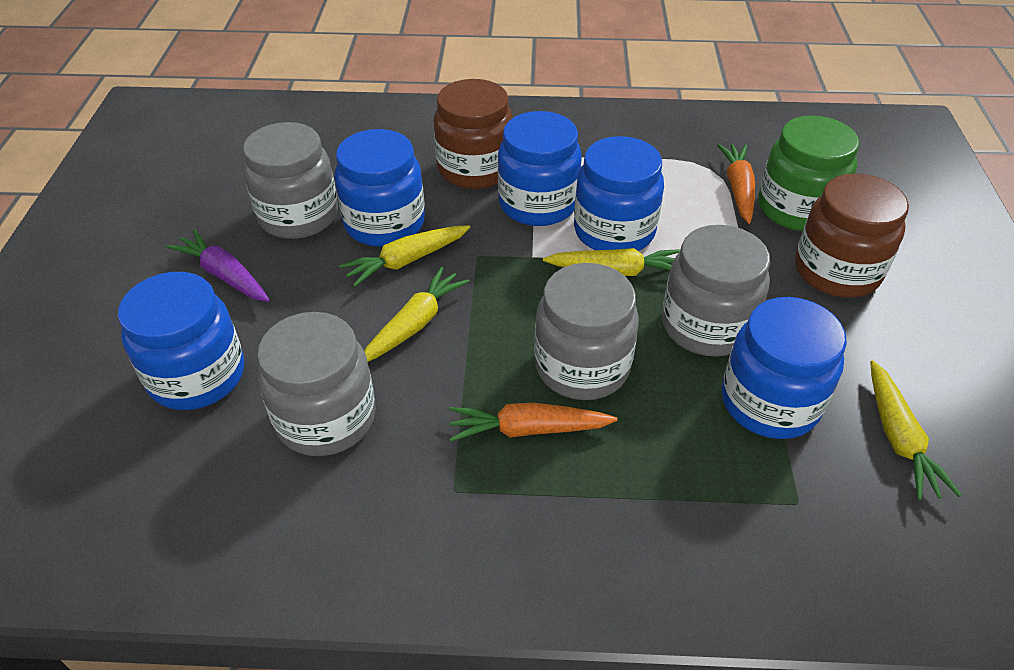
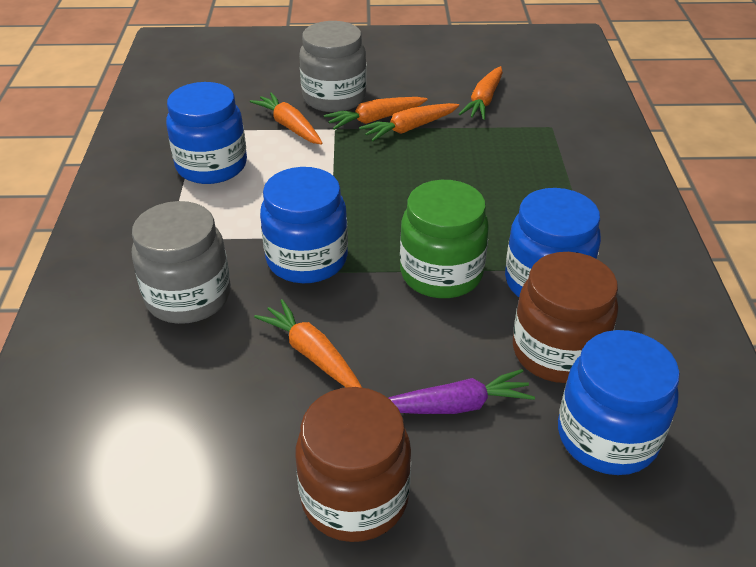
blue jar: 5 -> 4
grey jar: 4 -> 2
orange carrot: 2 -> 5
yellow carrot: 4 -> 0

